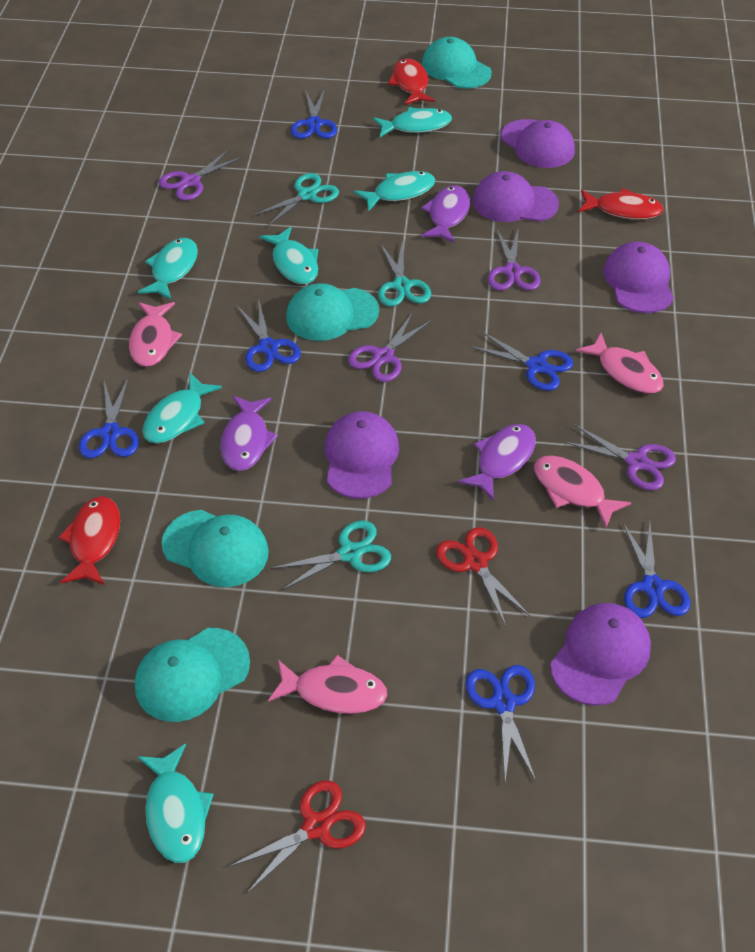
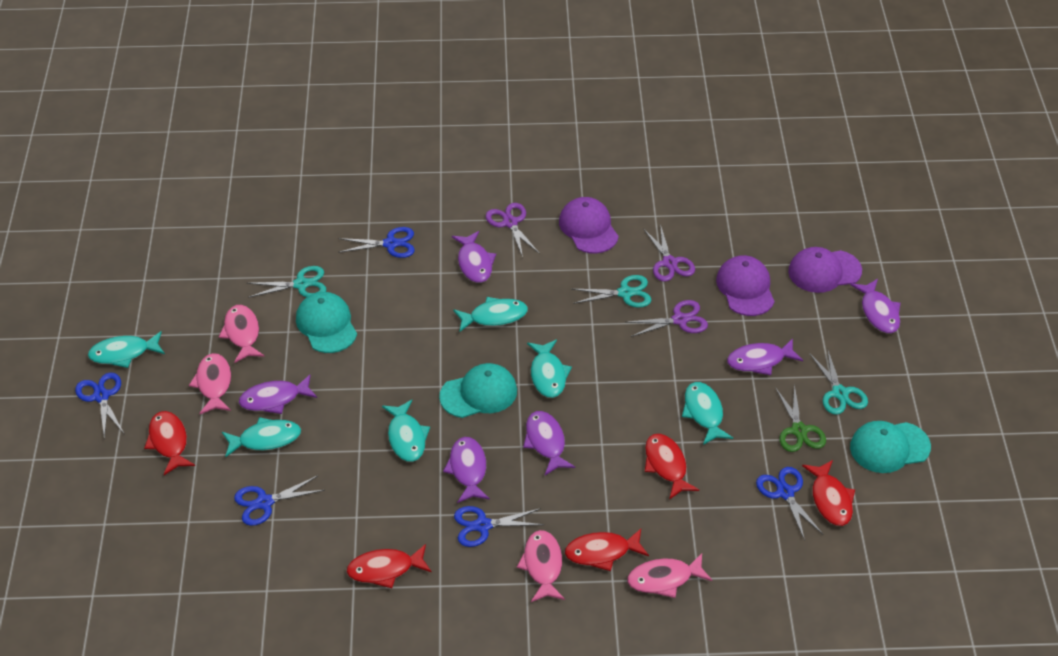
blue scissors: 6 -> 5
green scissors: 0 -> 1
purple cap: 5 -> 3
purple fish: 3 -> 6
purple scissors: 4 -> 3
red fish: 3 -> 5
red scissors: 2 -> 0
turquoise cap: 4 -> 3

